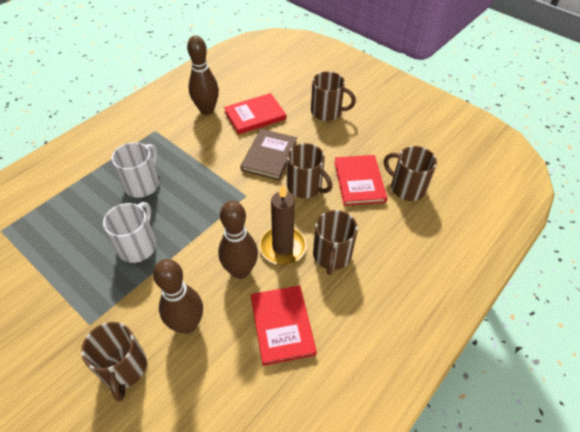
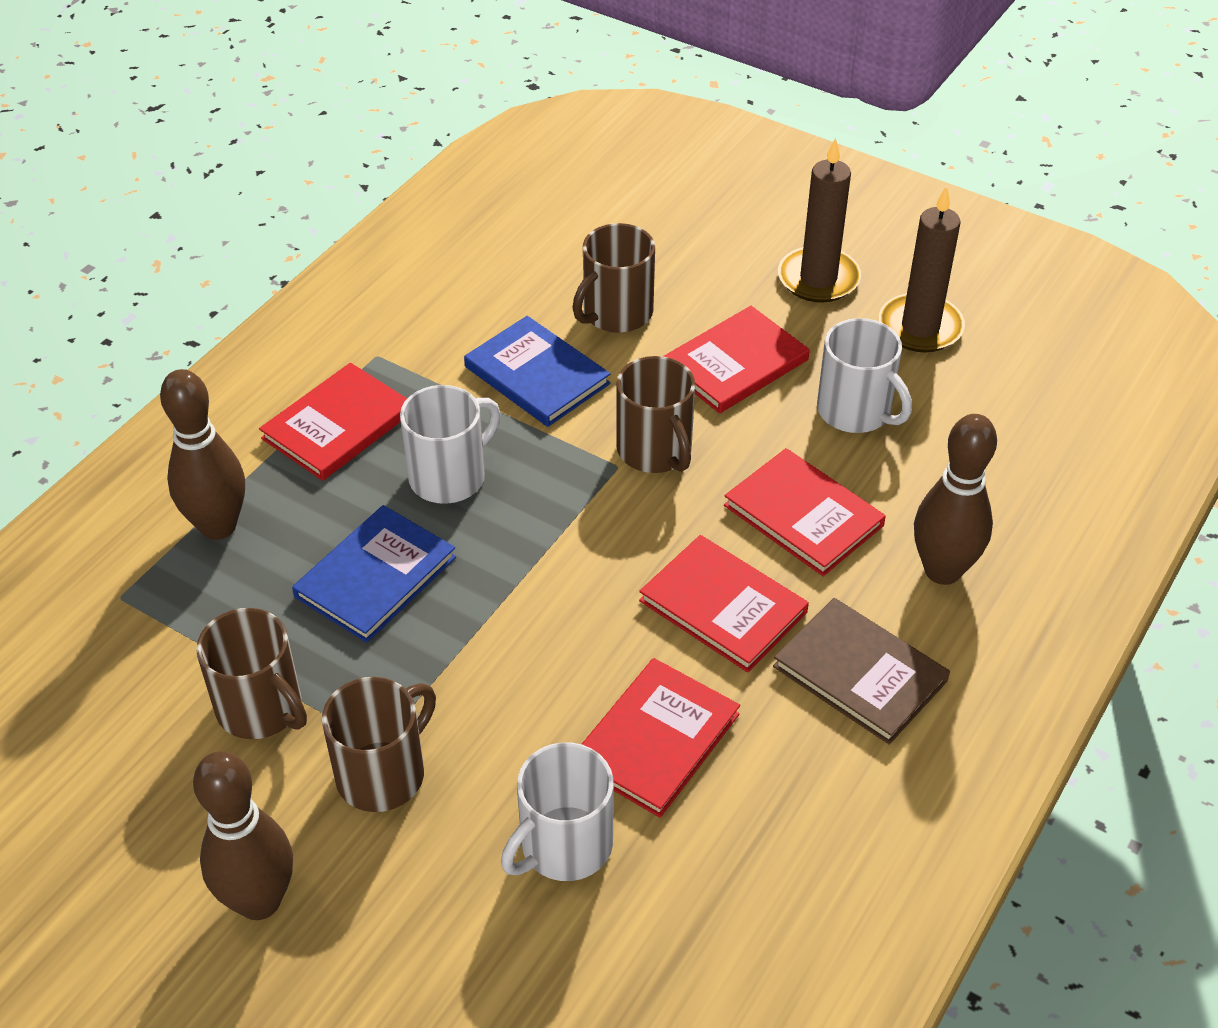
blue book: 0 -> 2
brown candle: 1 -> 2
brown mug: 5 -> 4
red book: 3 -> 5
white mug: 2 -> 3

